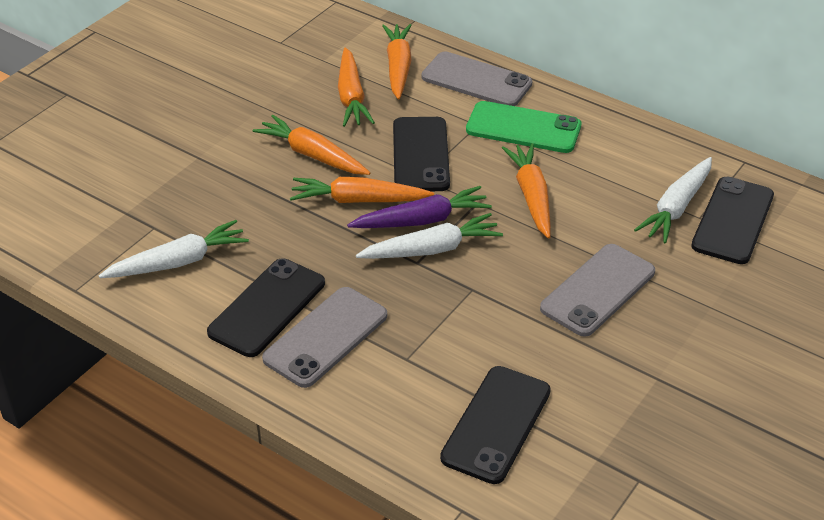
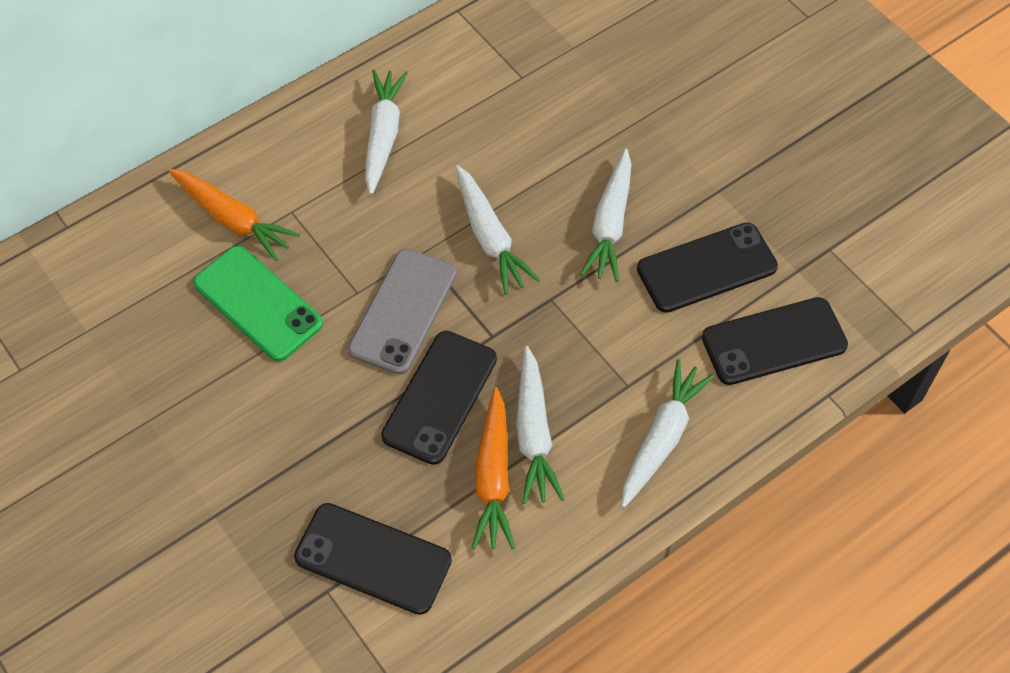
grey phone: 3 -> 1
orange carrot: 5 -> 2
purple carrot: 1 -> 0
white carrot: 3 -> 5

